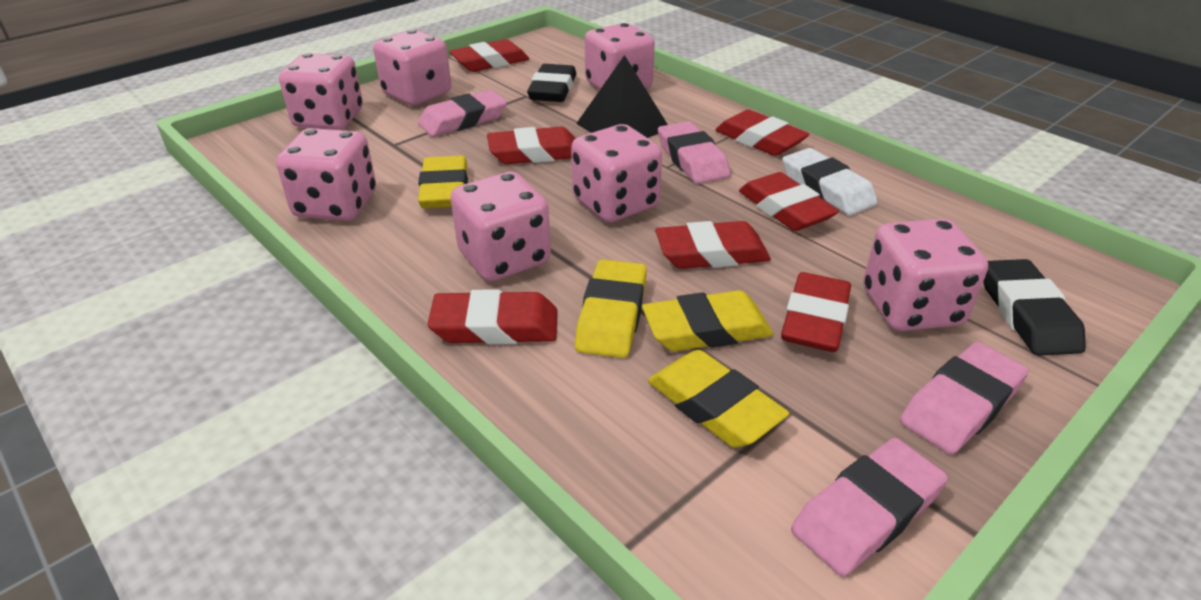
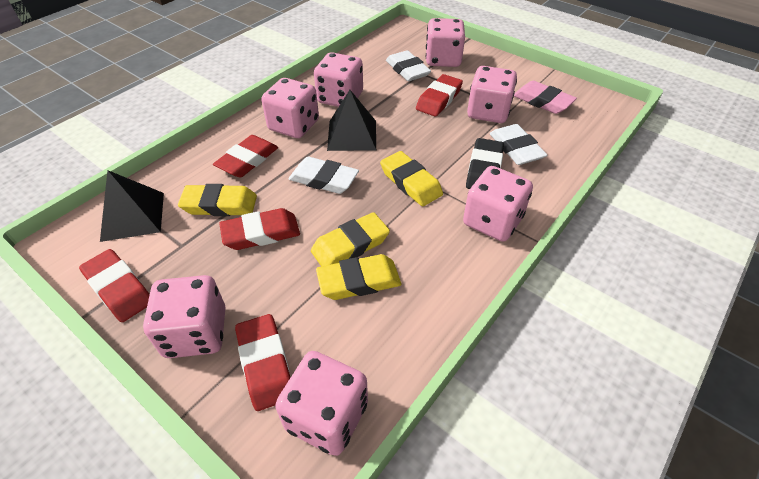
black eraser: 2 -> 1
black pyramid: 1 -> 2
pink eraser: 4 -> 1
red eraser: 7 -> 5
white eraser: 1 -> 3

